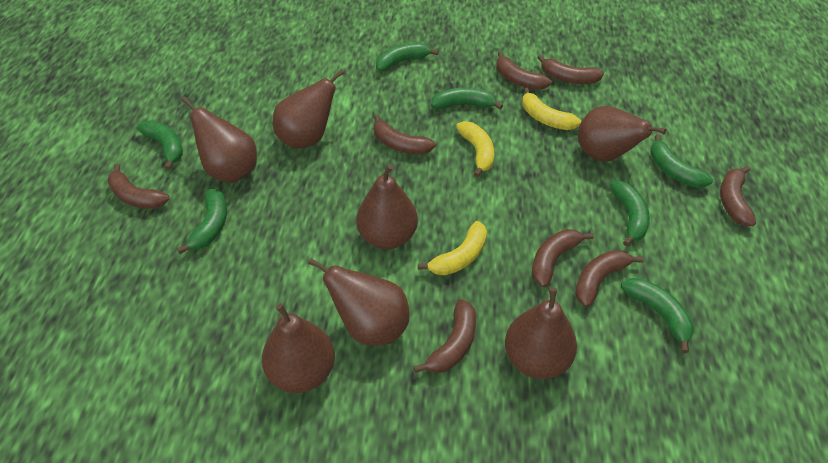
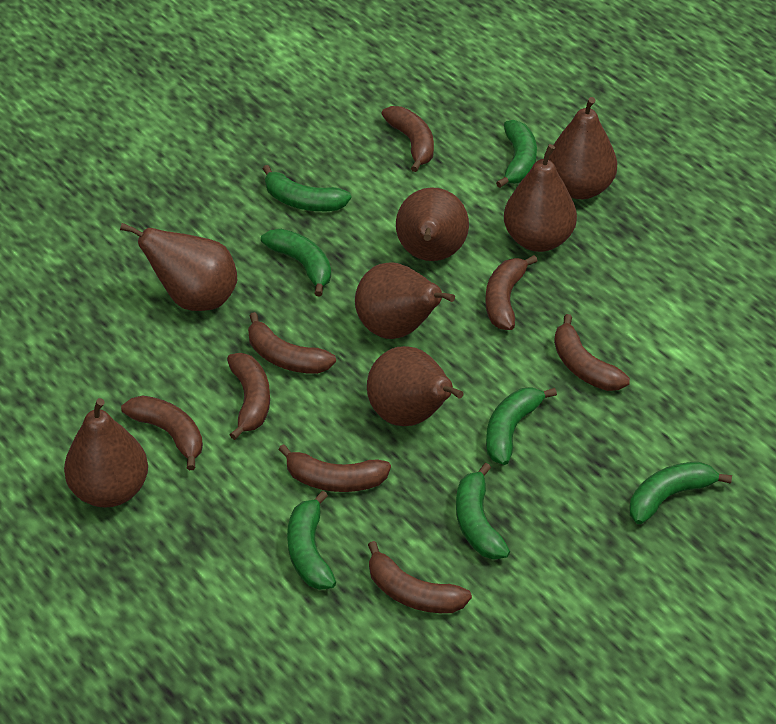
yellow banana: 3 -> 0

